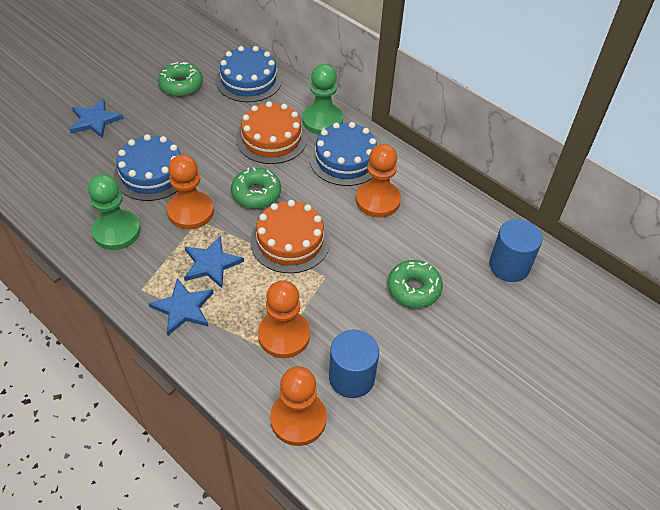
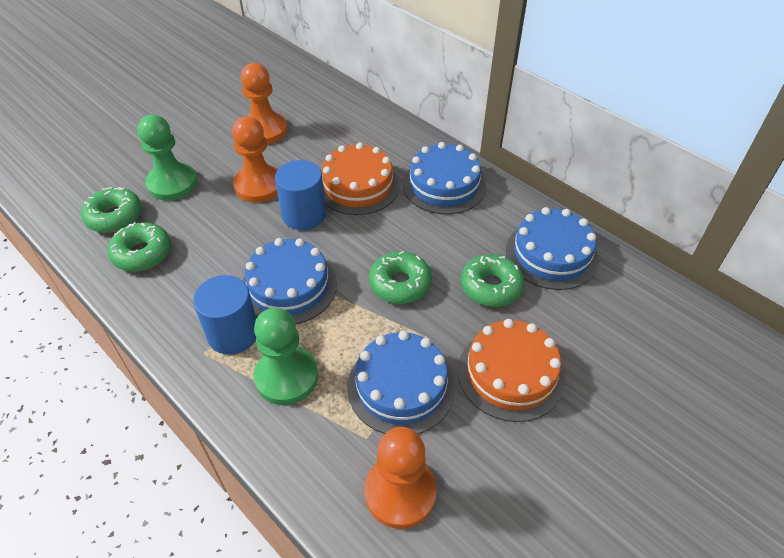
blue cake: 3 -> 4
blue star: 3 -> 0
green donut: 3 -> 4
orange pawn: 4 -> 3

